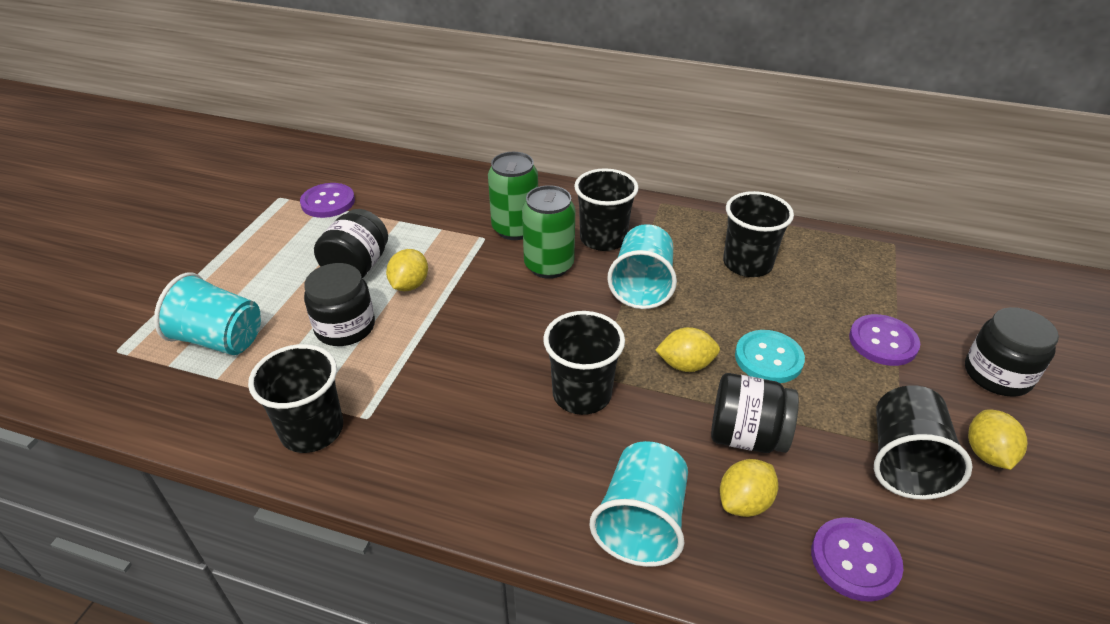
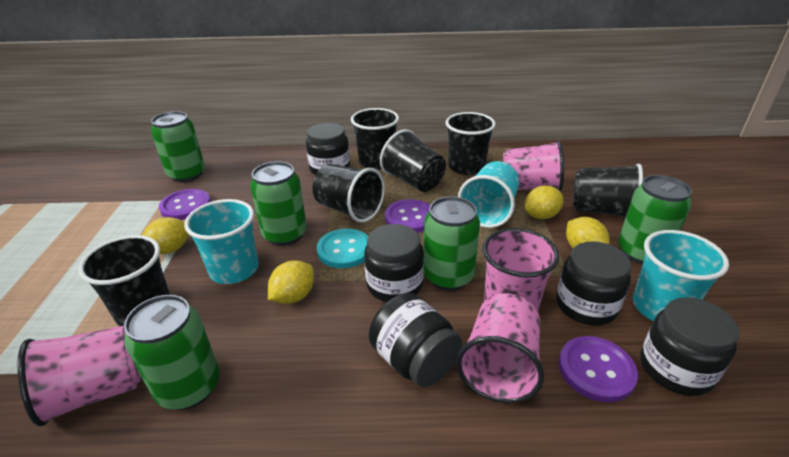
black cup: 5 -> 6
black jar: 4 -> 5
green can: 2 -> 5
pink cup: 0 -> 4

